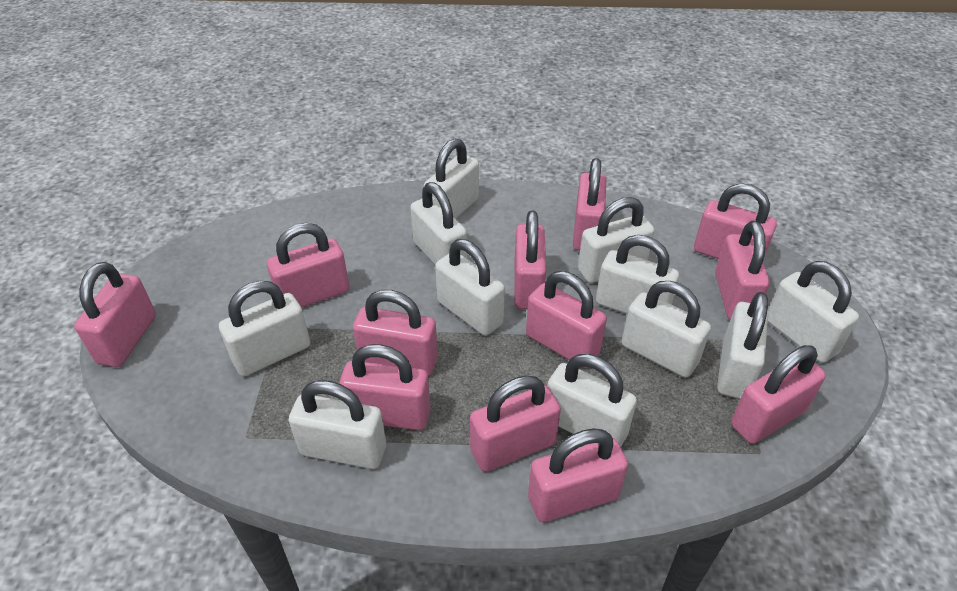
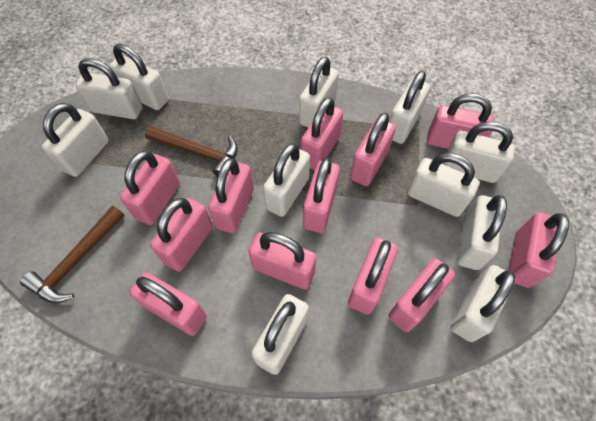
brown hammer: 0 -> 2

